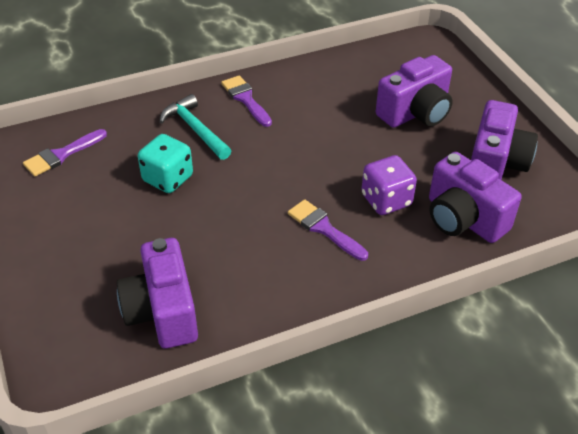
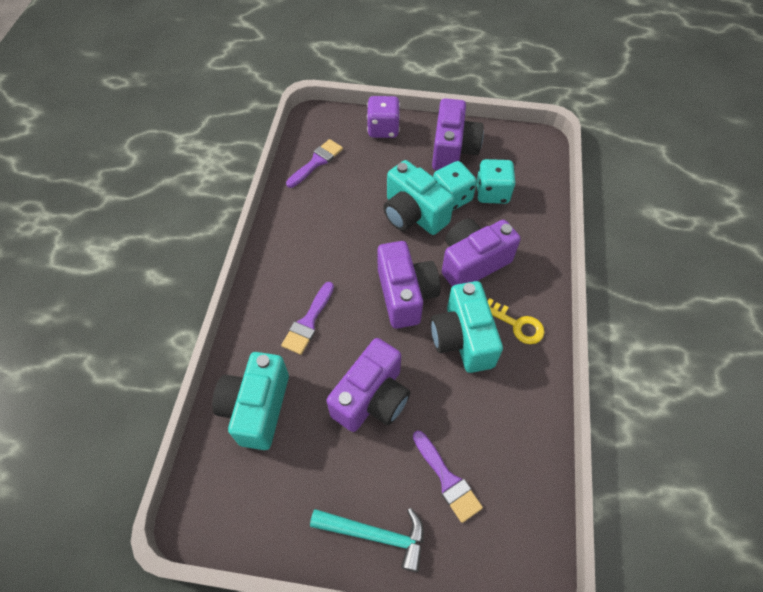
turquoise camera: 0 -> 3
turquoise dice: 1 -> 2
yellow key: 0 -> 1

